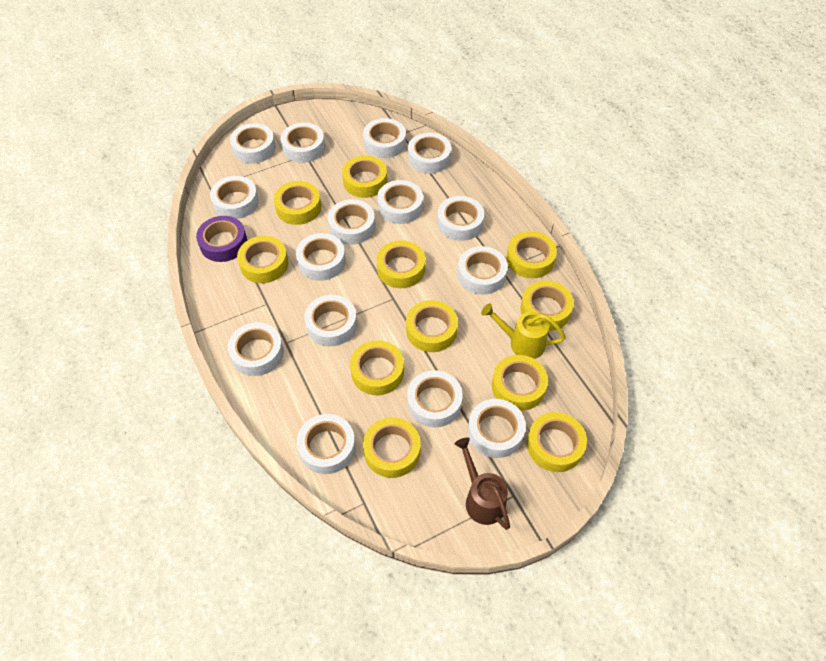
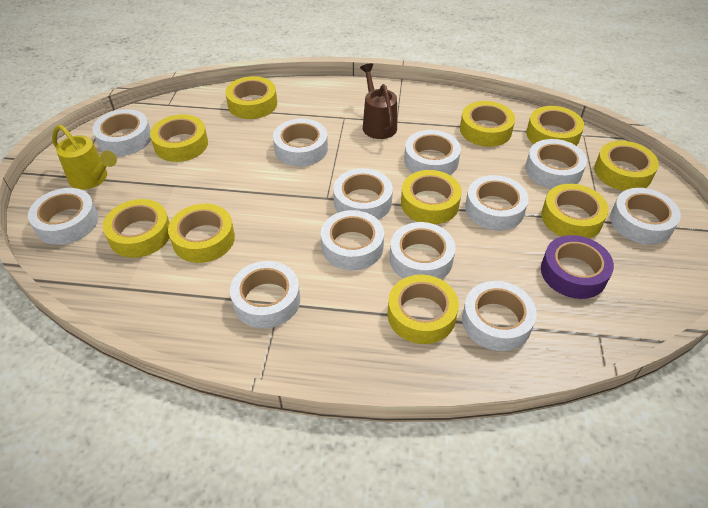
white tape: 15 -> 12
yellow tape: 11 -> 10

